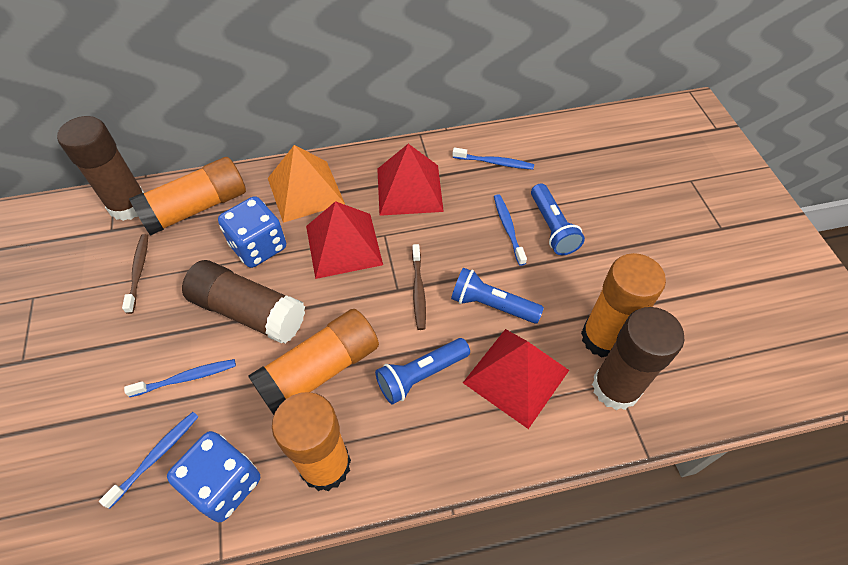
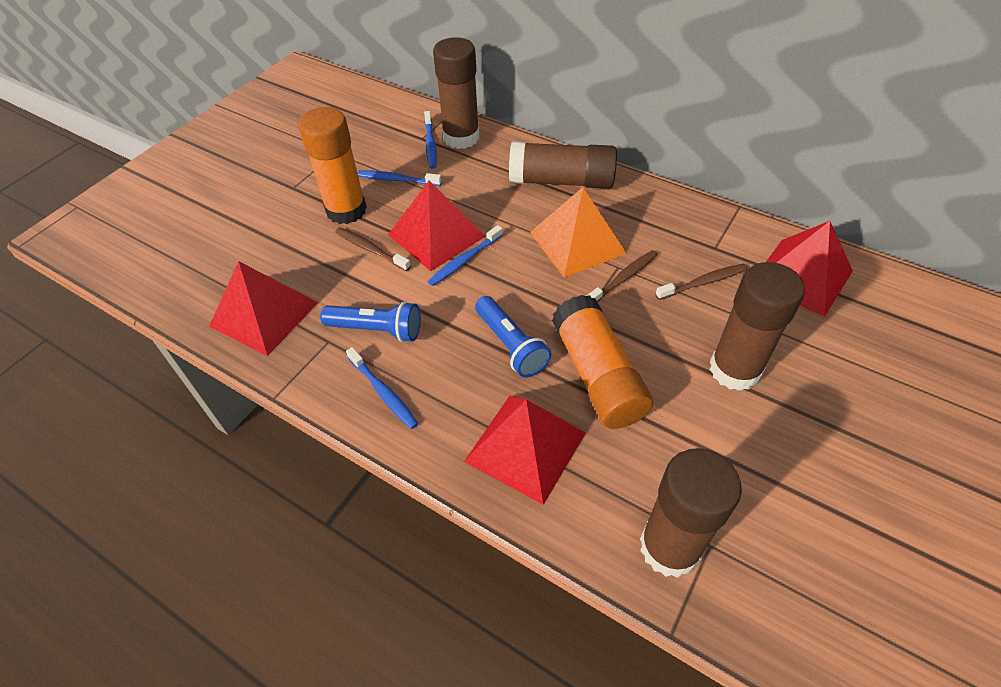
blue dice: 2 -> 0
blue flashlight: 3 -> 2
brown glue stick: 3 -> 4
brown toothbrush: 2 -> 3
orange glue stick: 4 -> 2
red pyramid: 3 -> 4

